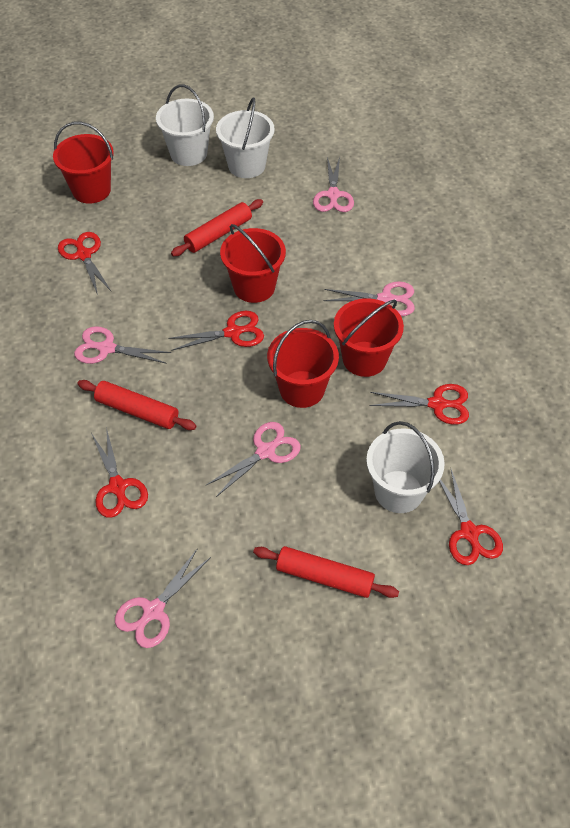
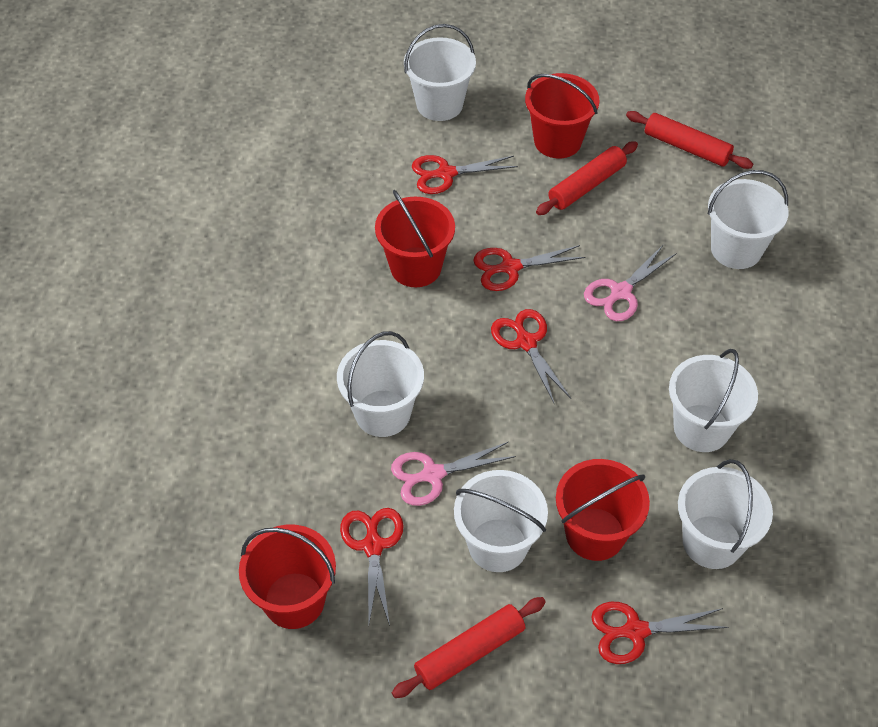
pink scissors: 5 -> 2
white bucket: 3 -> 6

